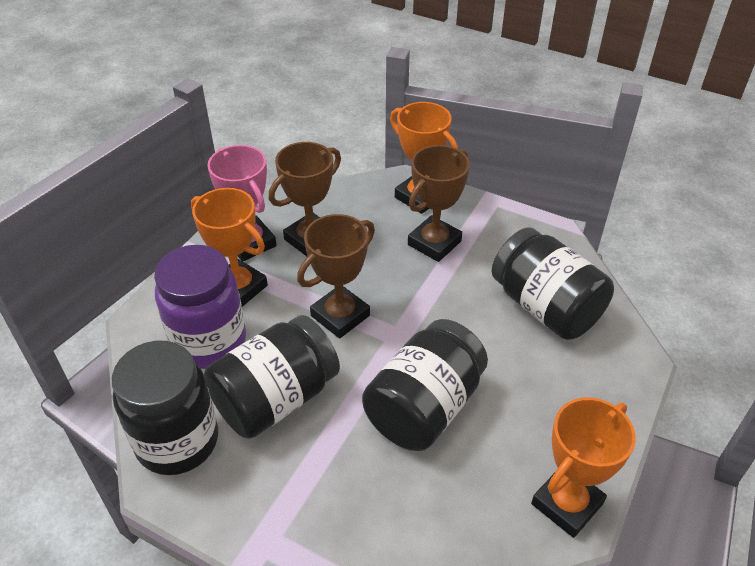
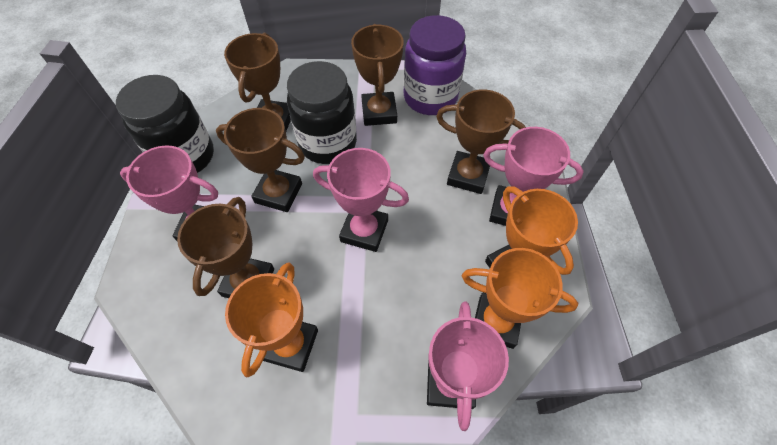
black jar: 4 -> 2
brown trophy: 3 -> 5
pink trophy: 1 -> 4

